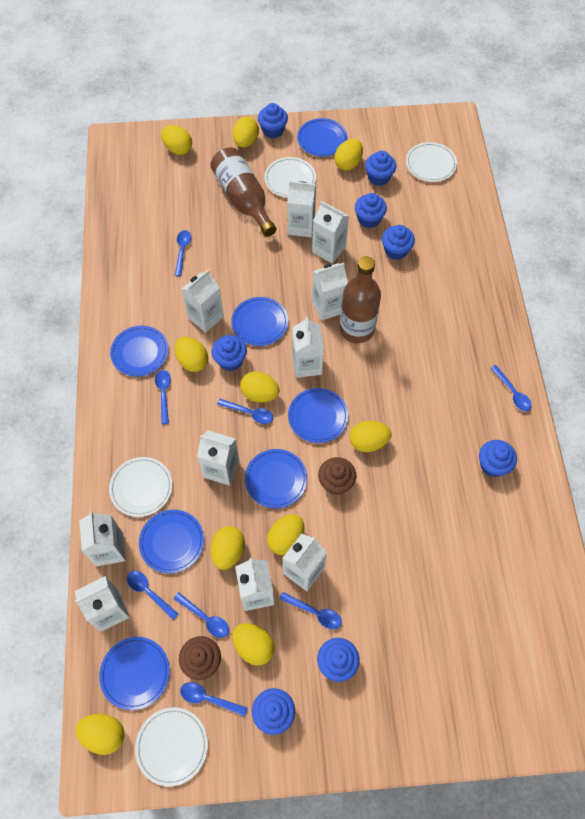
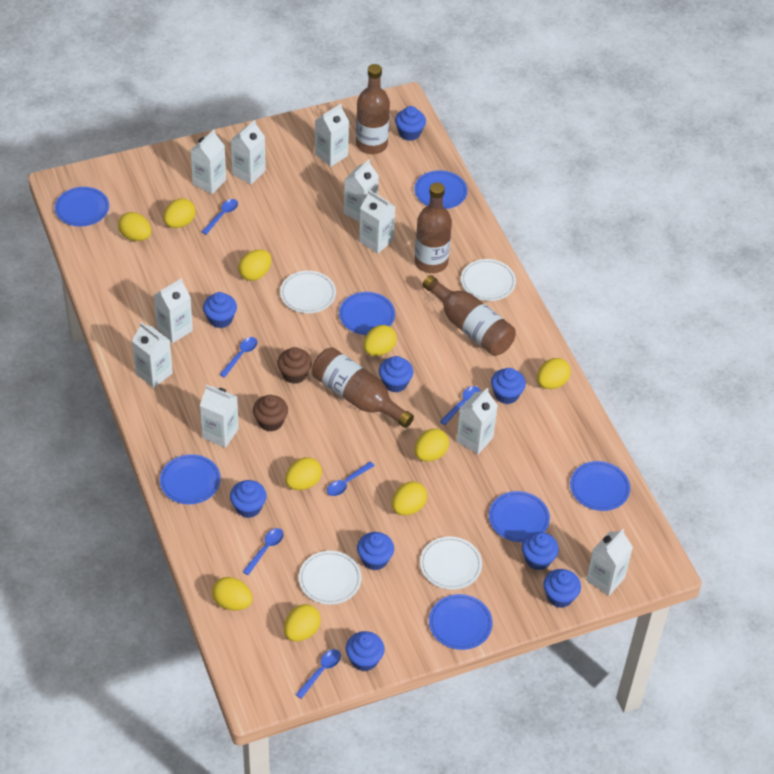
blue cupcake: 8 -> 9
blue spoon: 8 -> 6
brown bottle: 2 -> 4

